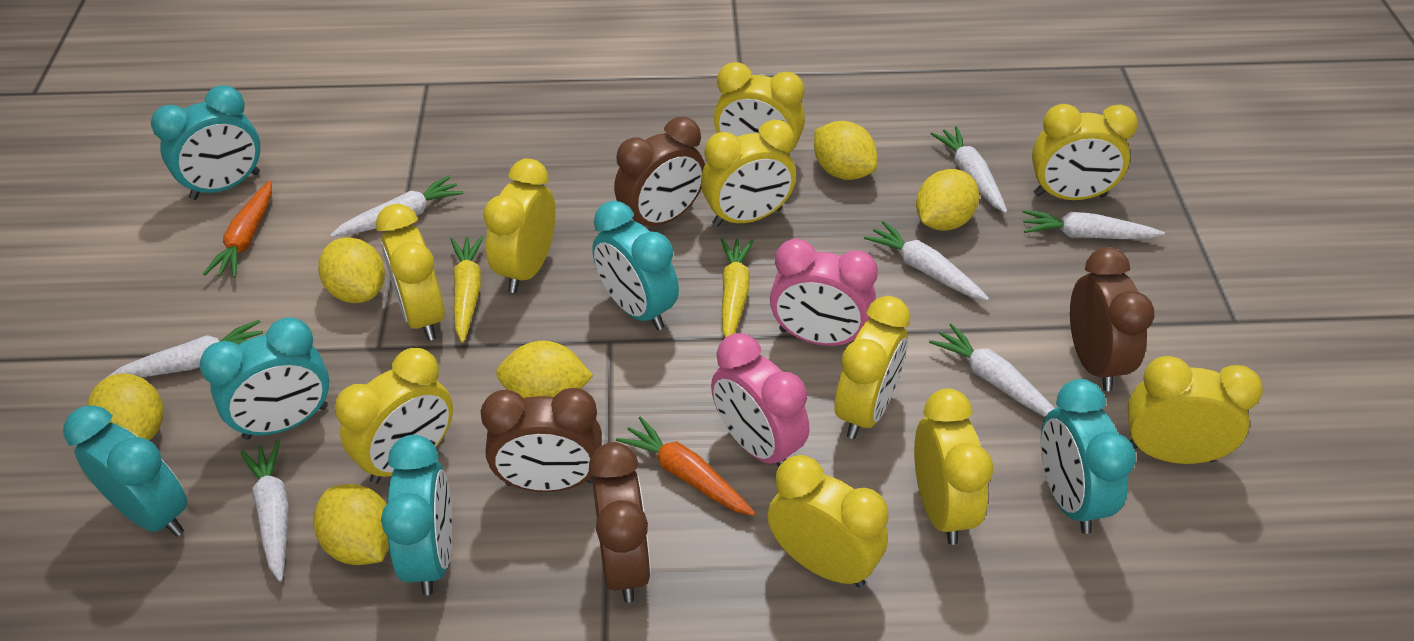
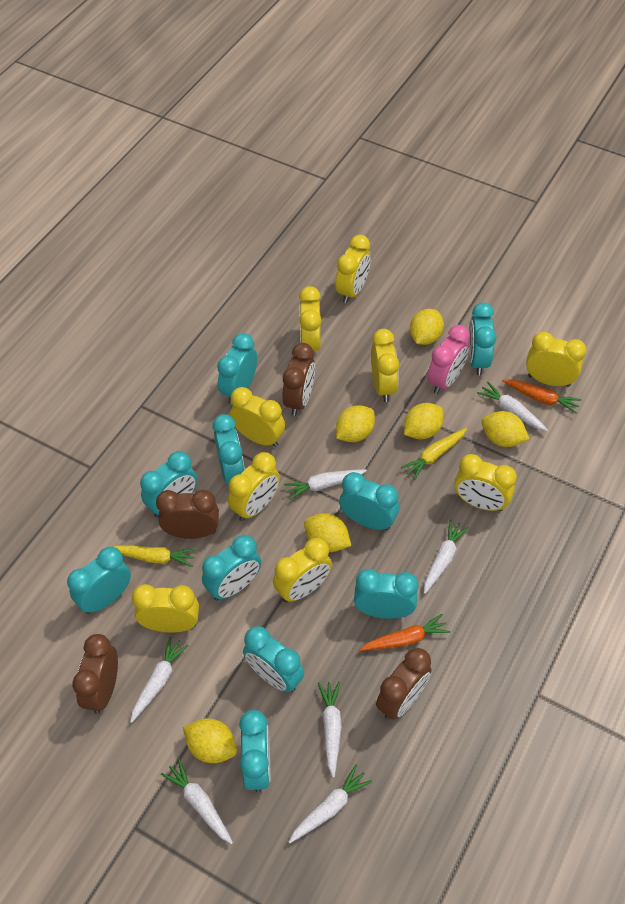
pink clock: 2 -> 1
turquoise clock: 6 -> 10
yellow clock: 10 -> 9

